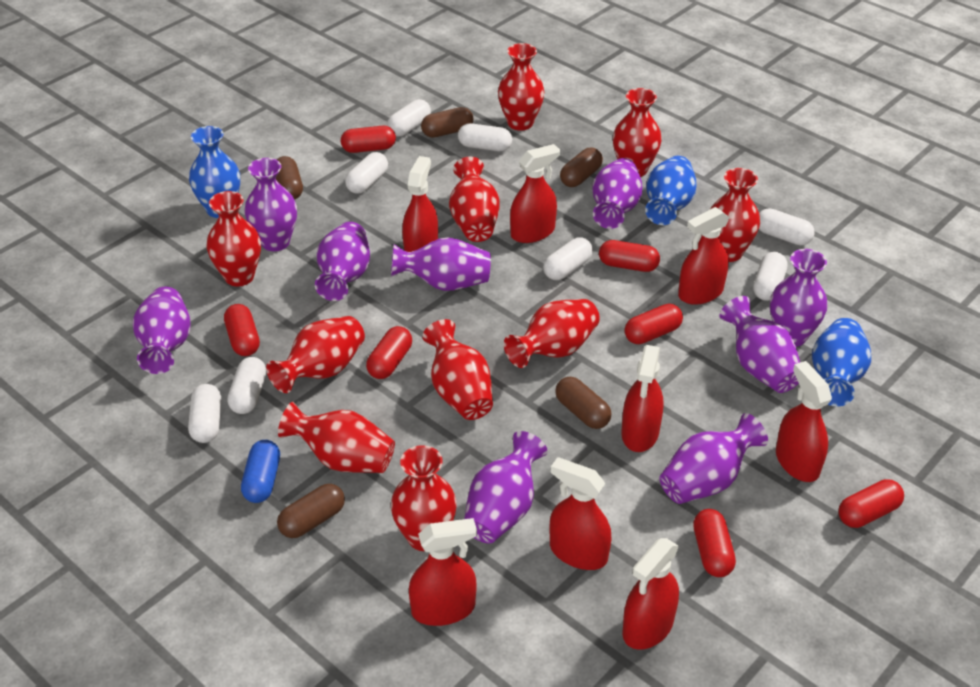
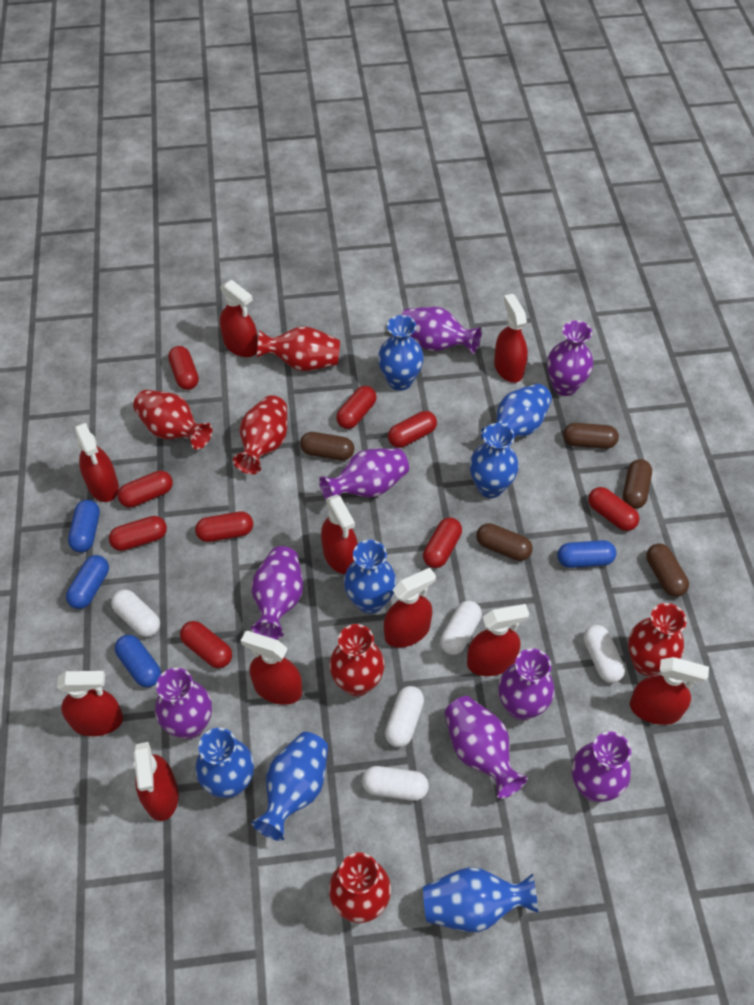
blue capsule: 1 -> 4
blue vase: 3 -> 7
purple vase: 9 -> 8
red capsule: 7 -> 9
red spray bottle: 8 -> 10
red vase: 10 -> 6
white capsule: 8 -> 5

